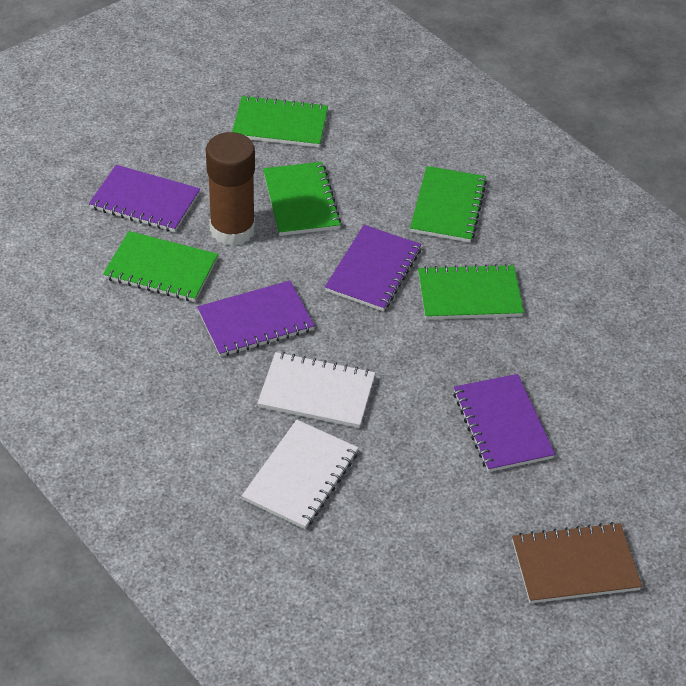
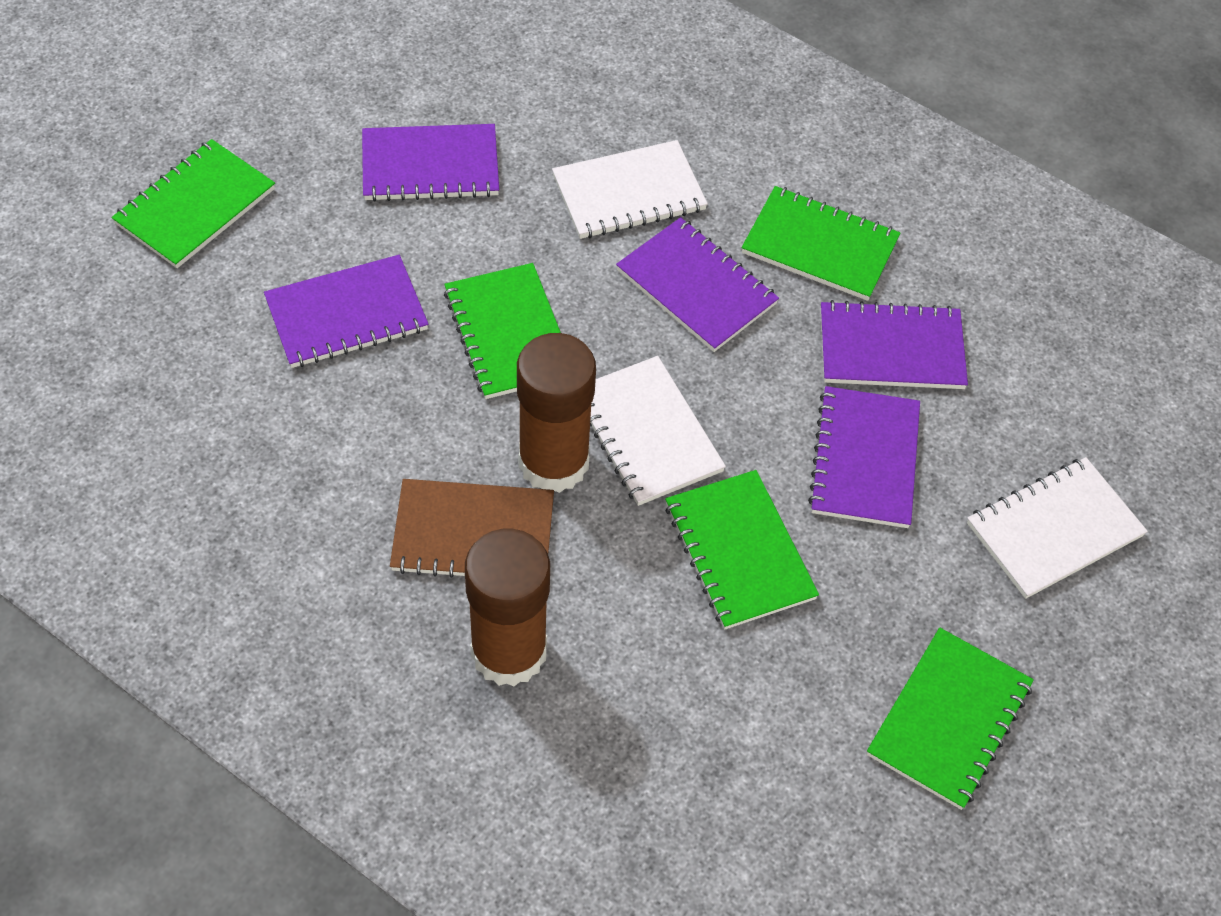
brown glue stick: 1 -> 2
purple notebook: 4 -> 5
white notebook: 2 -> 3

